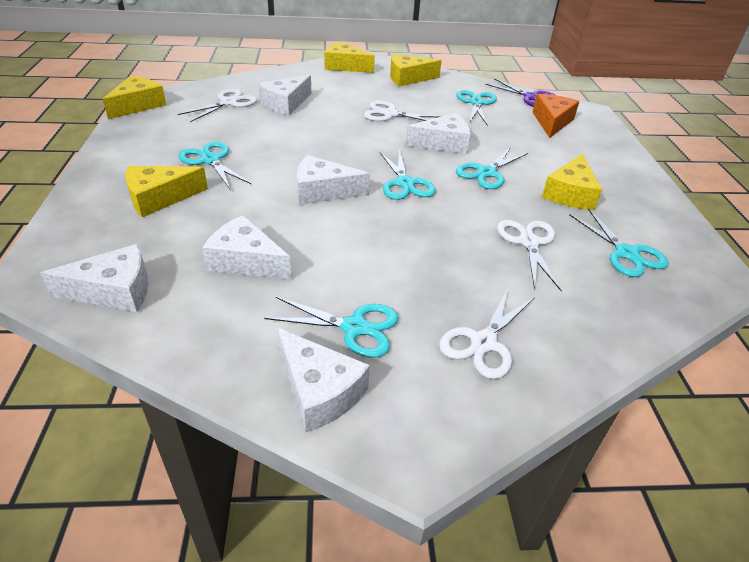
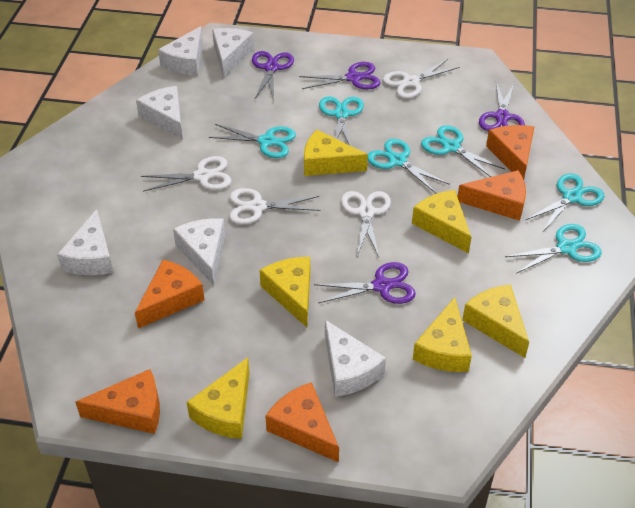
orange cheese: 1 -> 5
purple scissors: 1 -> 4
yellow cheese: 5 -> 6

